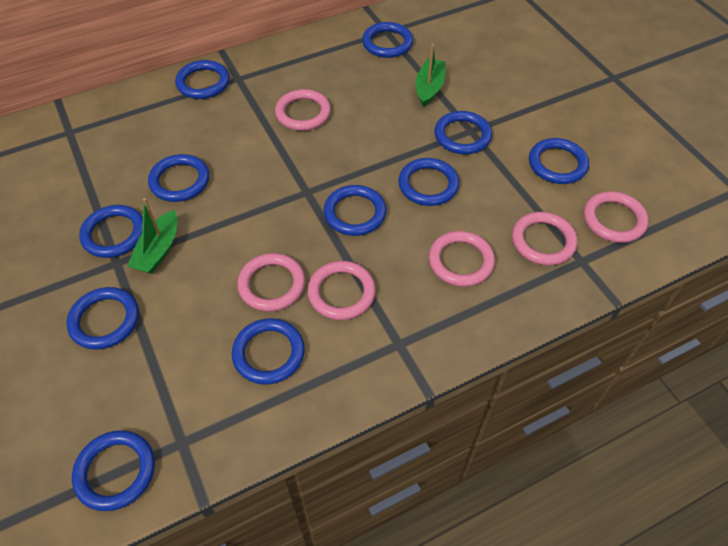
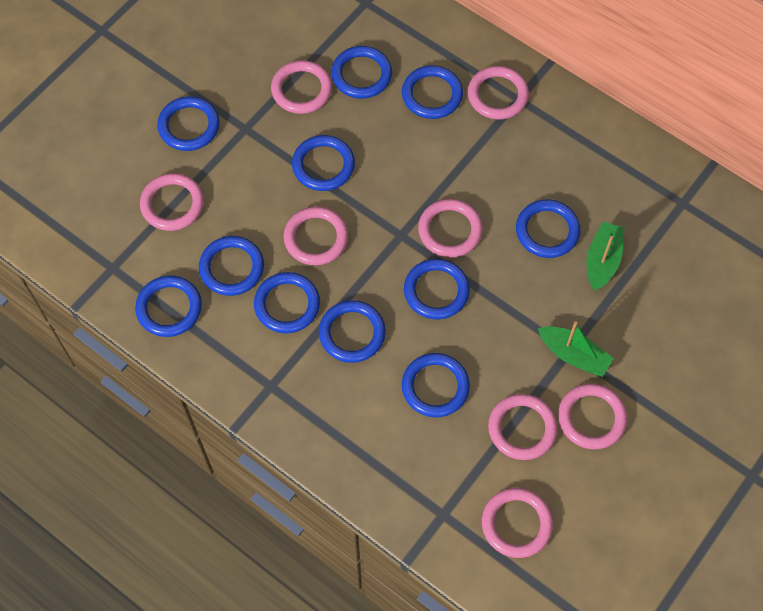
pink ring: 6 -> 8

